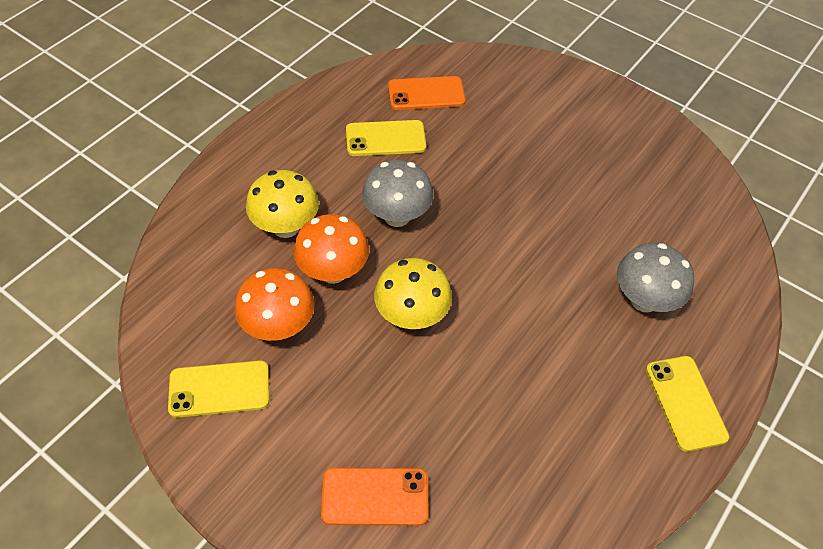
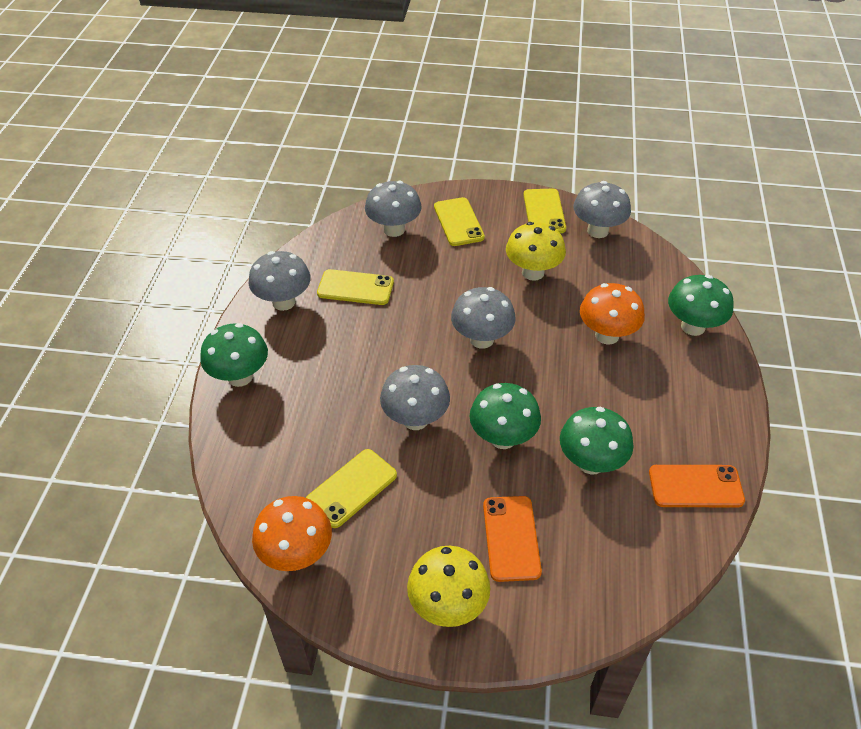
green mushroom: 0 -> 4
grey mushroom: 2 -> 5
yellow phone: 3 -> 4

